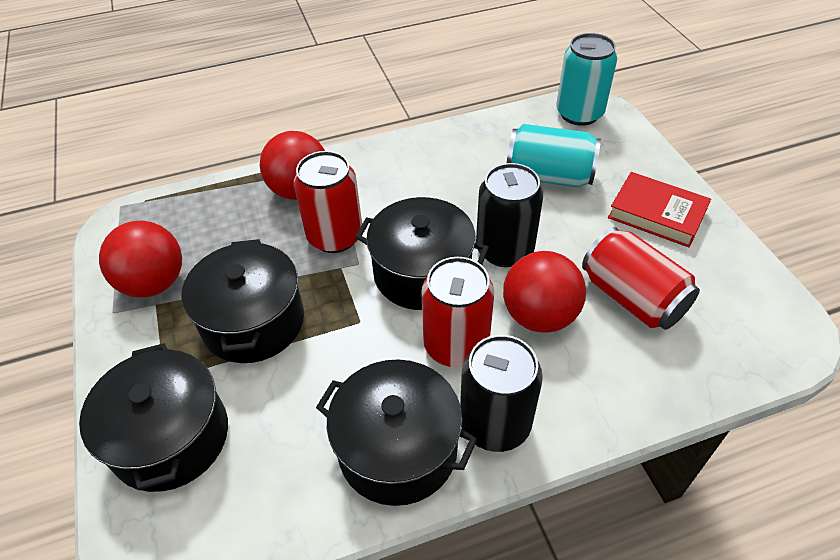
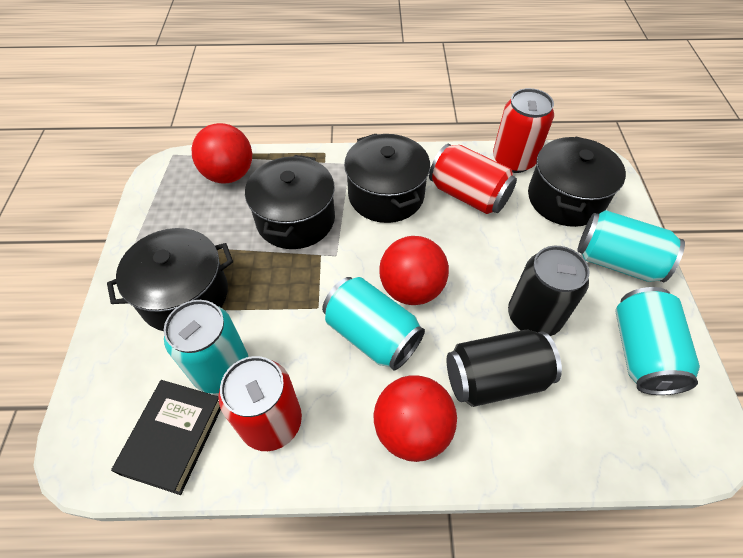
black book: 0 -> 1
red book: 1 -> 0
turquoise can: 2 -> 4

